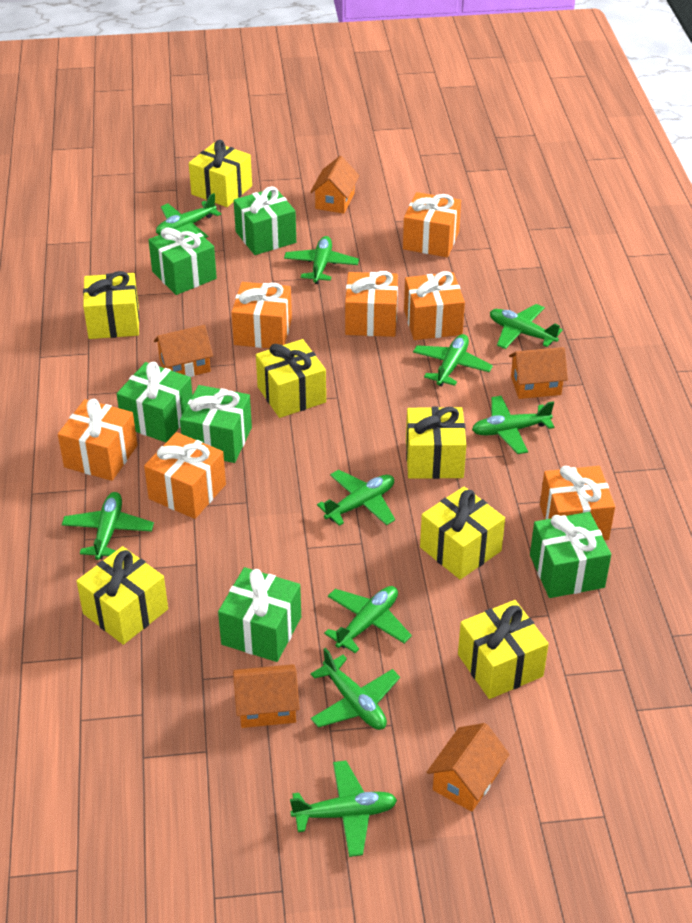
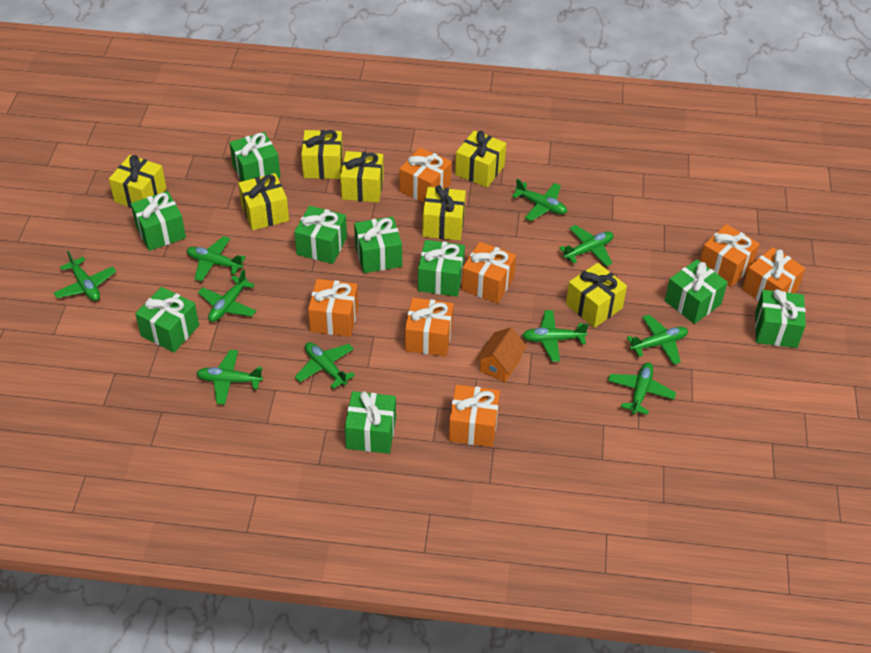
green gift: 6 -> 9
orange house: 5 -> 1

